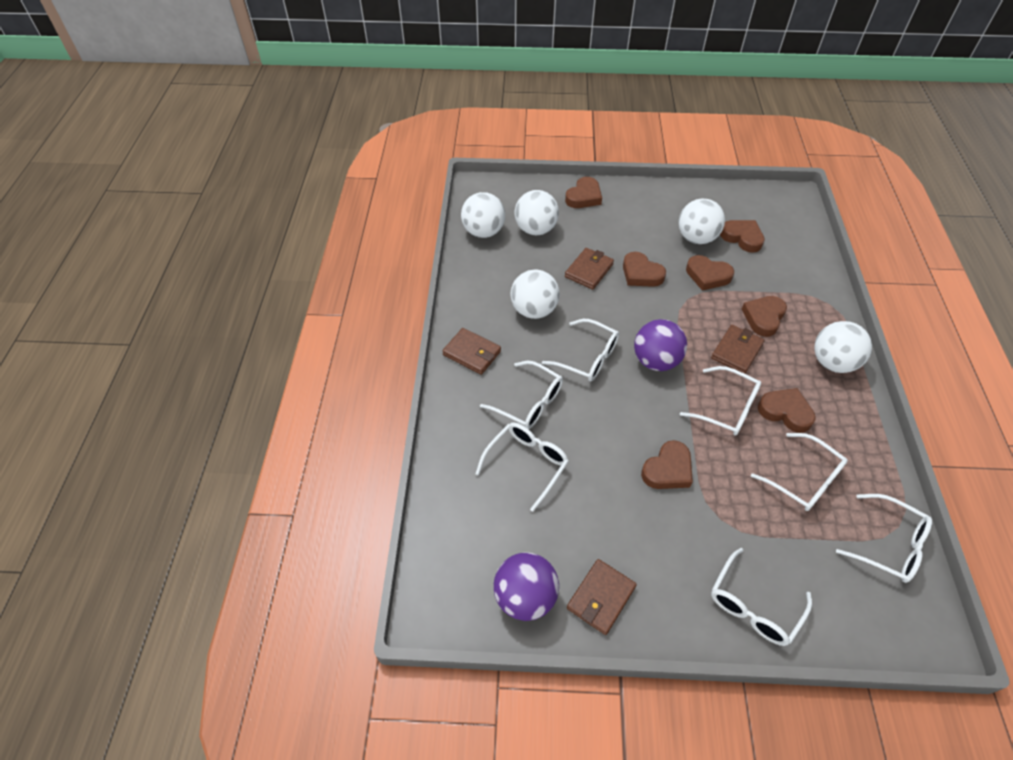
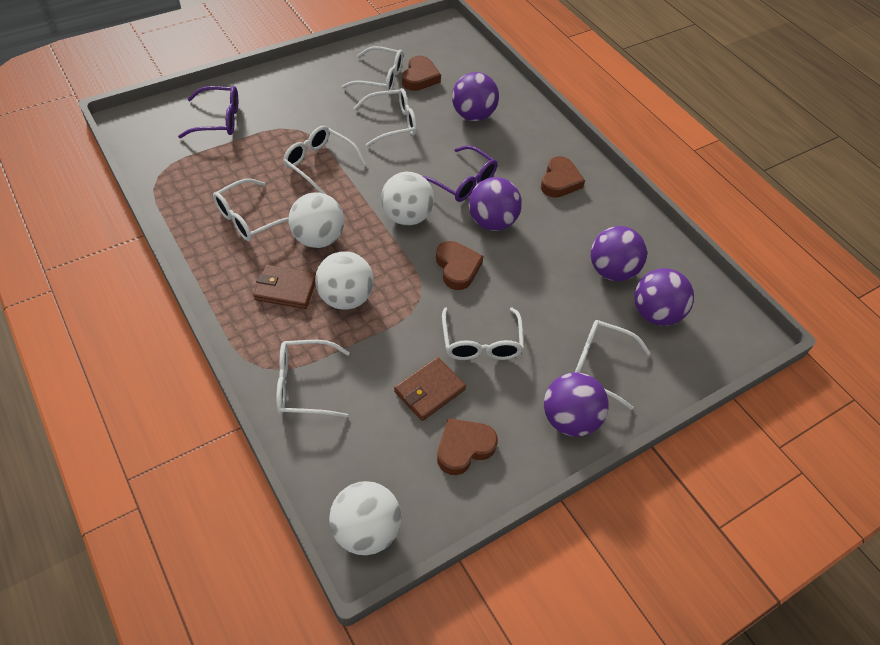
brown heart: 7 -> 4
brown wallet: 4 -> 2
purple ball: 2 -> 5
purple glasses: 0 -> 2
white ball: 5 -> 4

